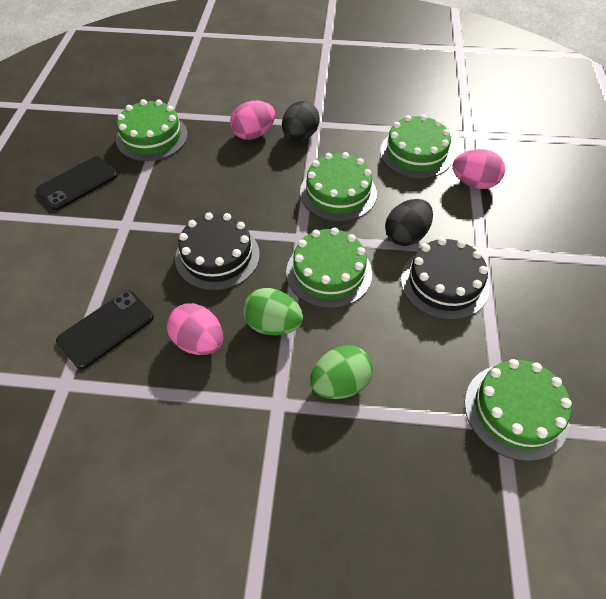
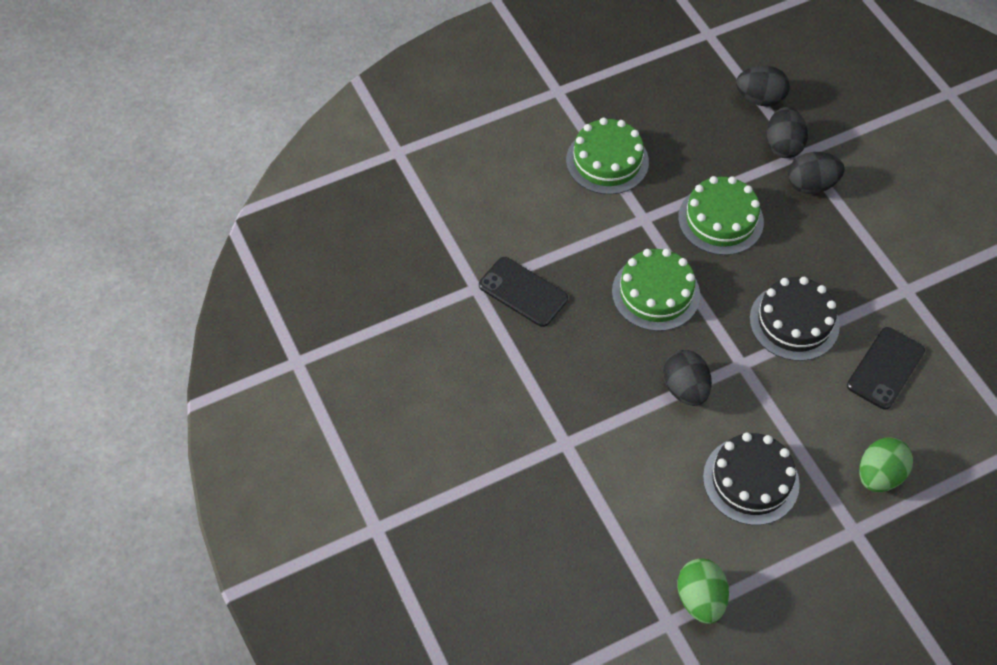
black egg: 2 -> 4
green cake: 5 -> 3
pink egg: 3 -> 0

